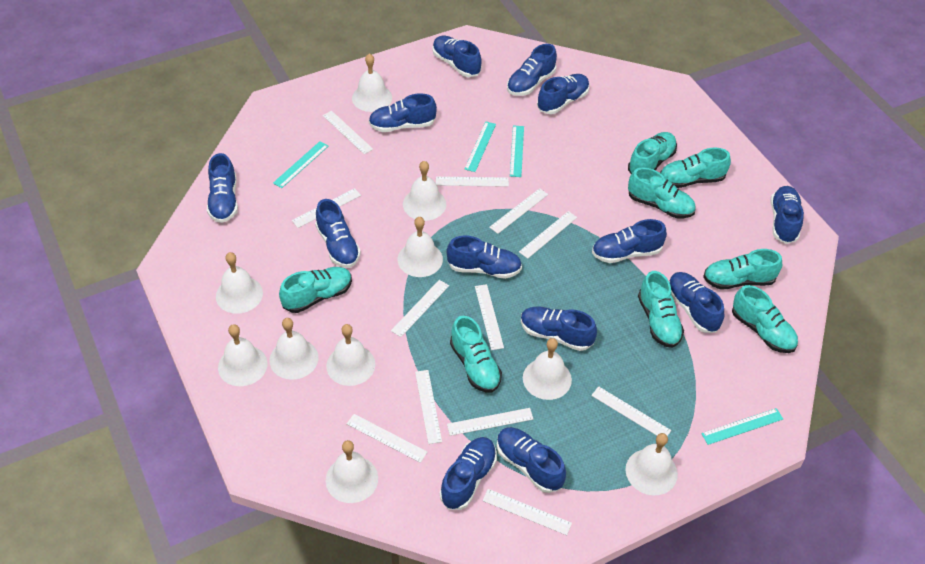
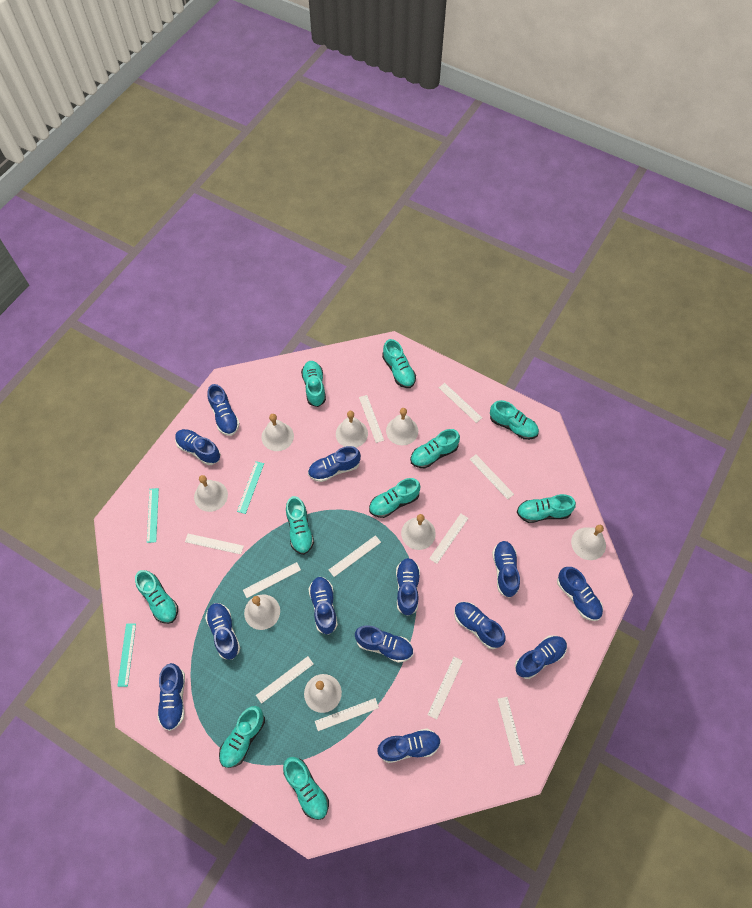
turquoise ruler: 4 -> 3
turquoise shoe: 8 -> 10
white bell: 10 -> 8
white ruler: 12 -> 11

